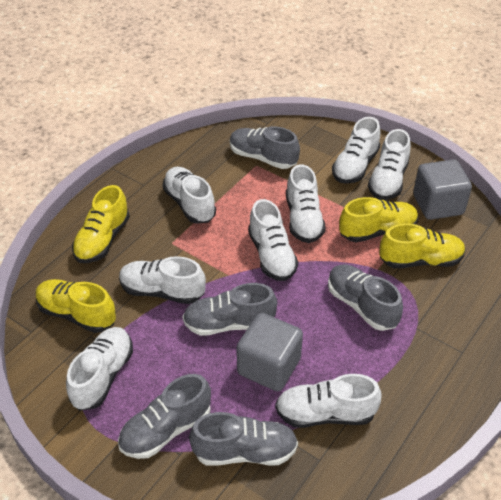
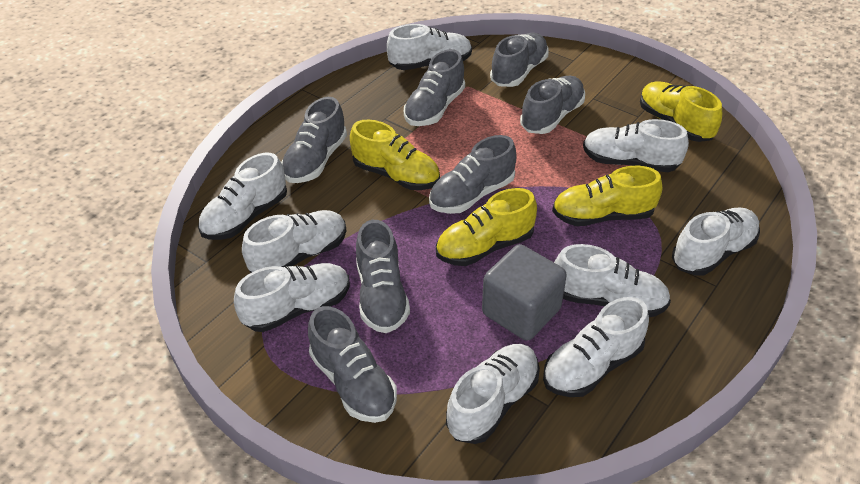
grey cube: 2 -> 1
grey shoe: 5 -> 7
white shoe: 8 -> 9

